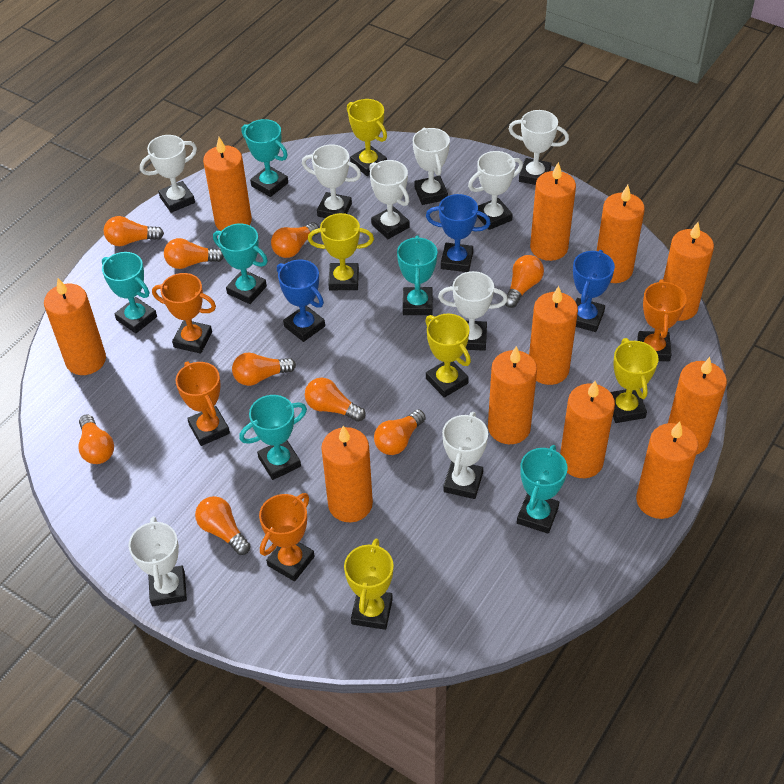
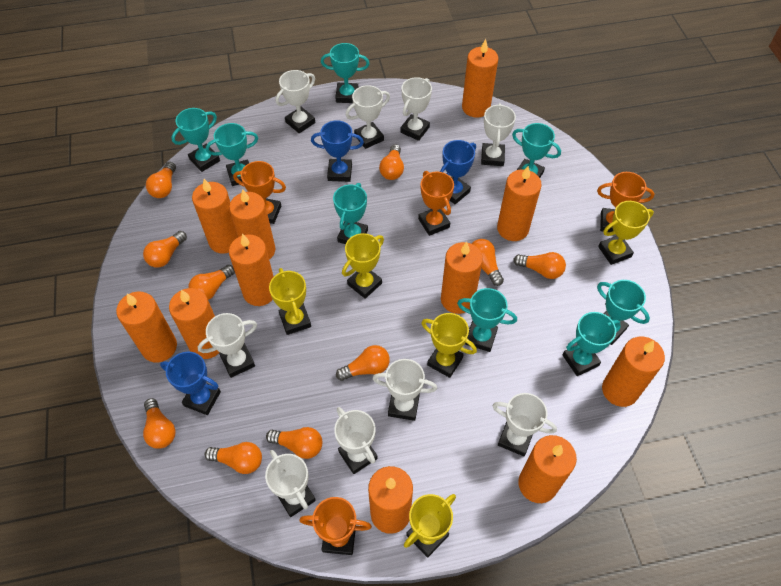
orange light bulb: 9 -> 10
turquoise trophy: 6 -> 8

